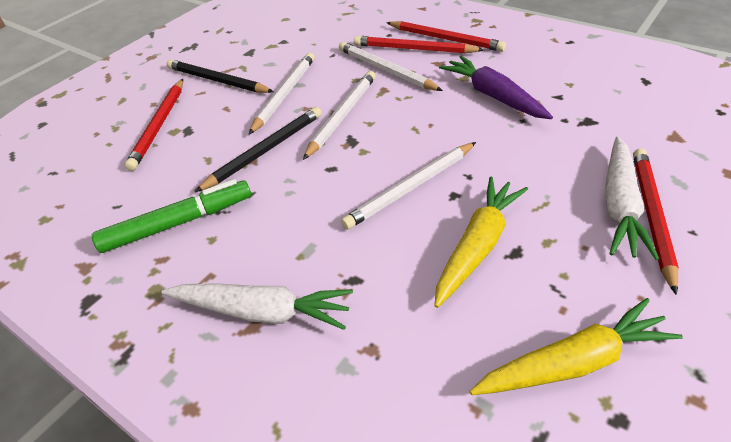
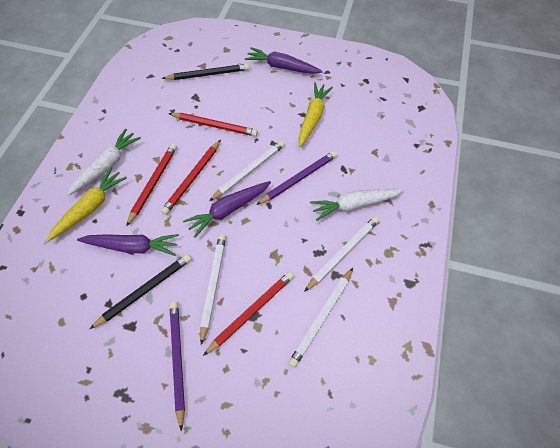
green marker: 1 -> 0
purple carrot: 1 -> 3
purple pencil: 0 -> 2

